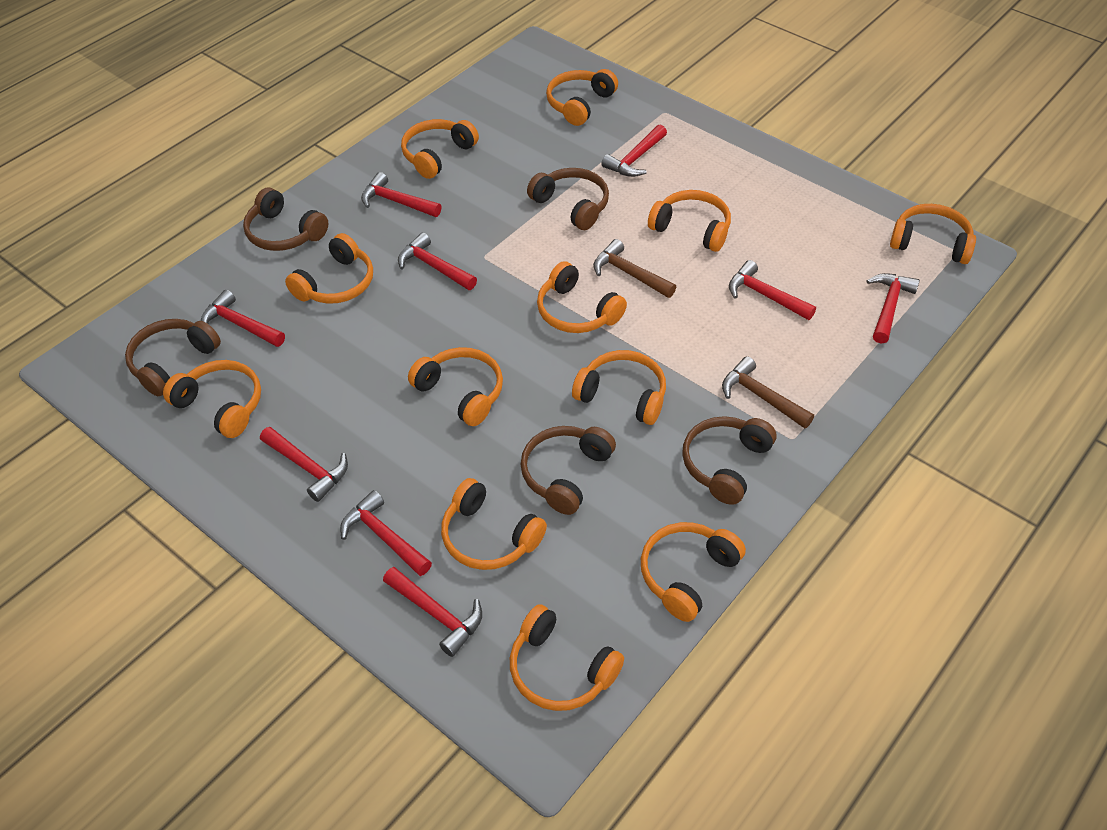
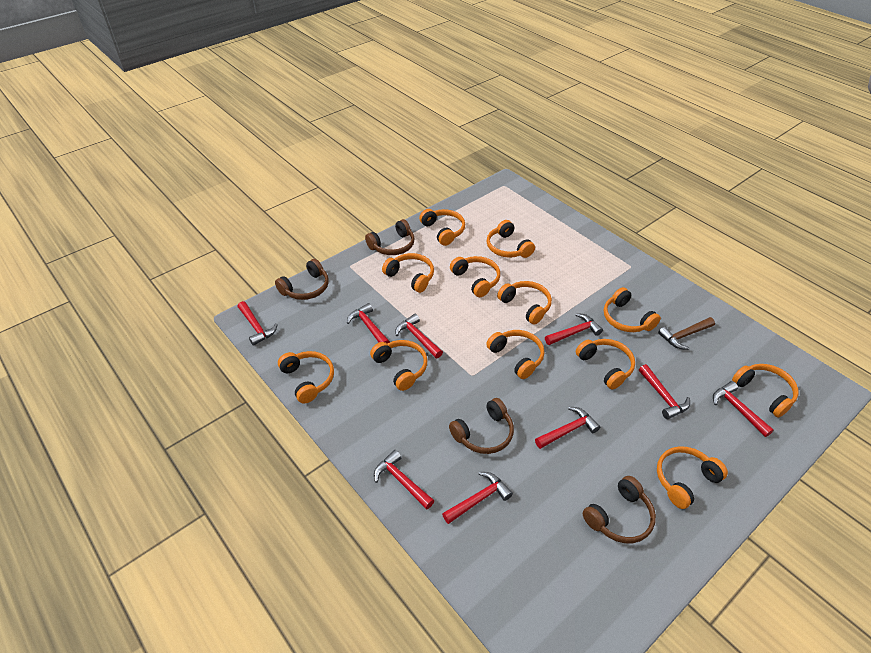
brown hammer: 2 -> 1
brown headphones: 5 -> 4

